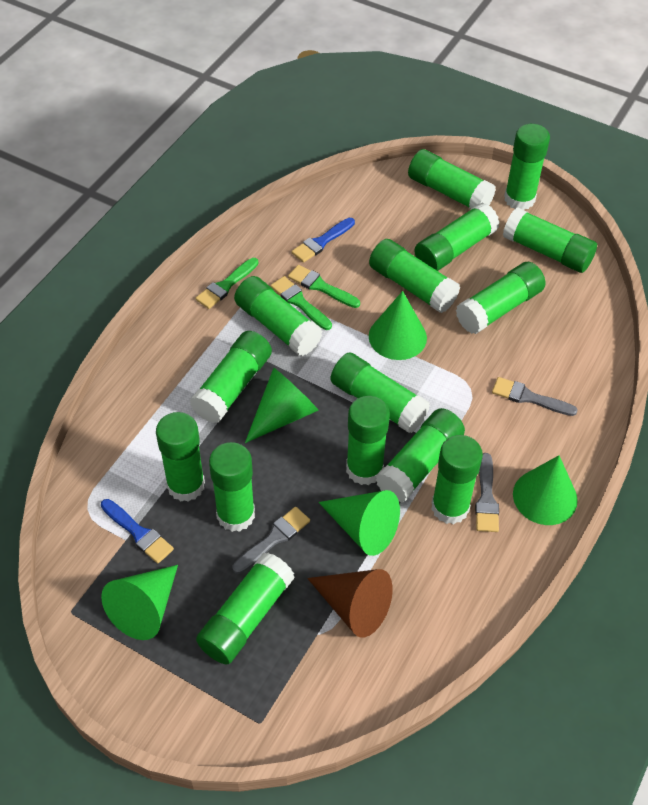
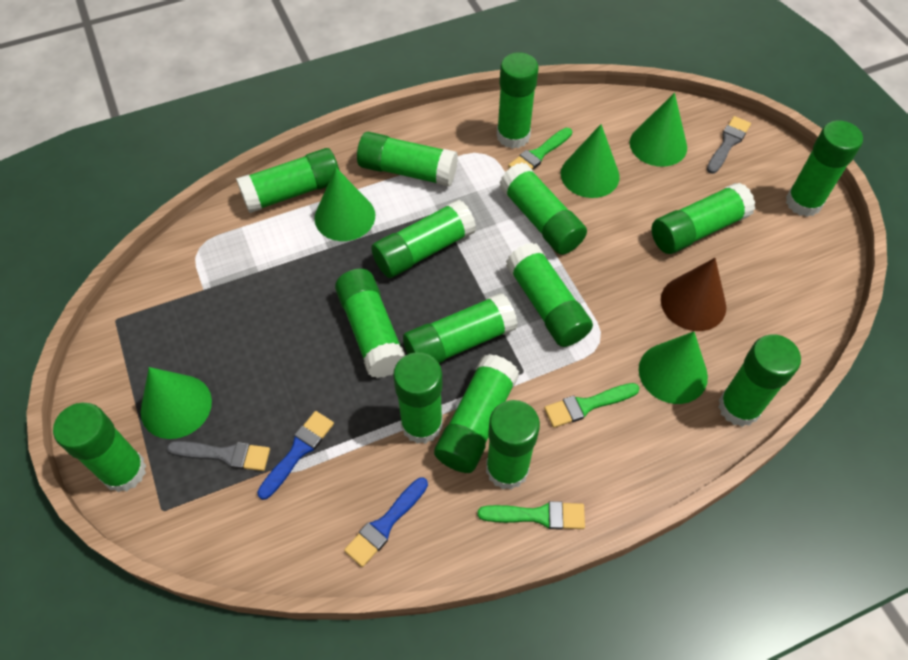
grey brush: 3 -> 2

